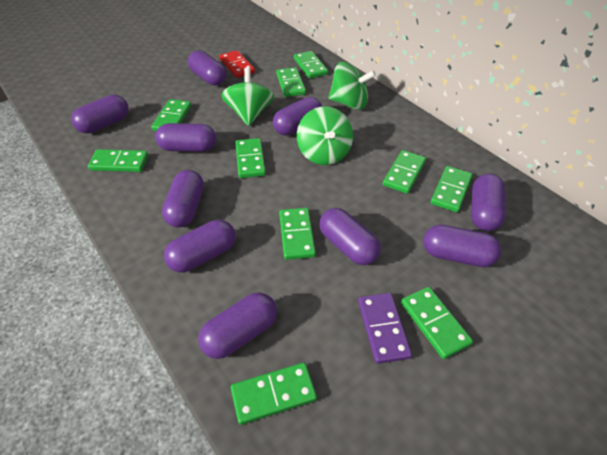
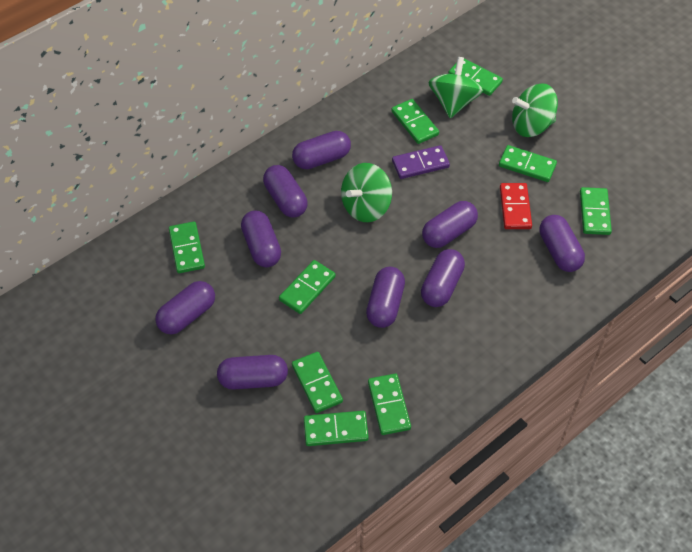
green domino: 10 -> 9
purple capsule: 10 -> 9

